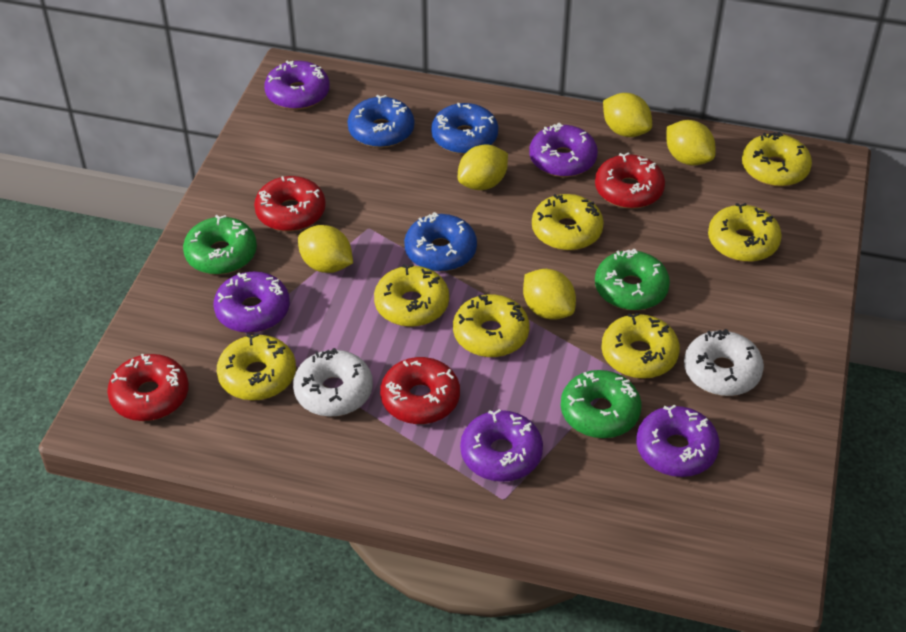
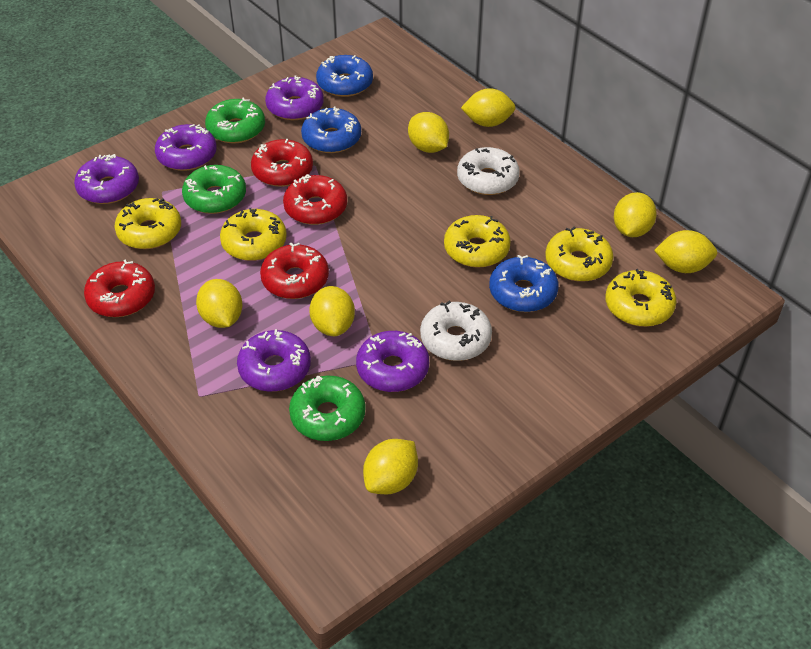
yellow donut: 7 -> 5
yellow lemon: 5 -> 7

